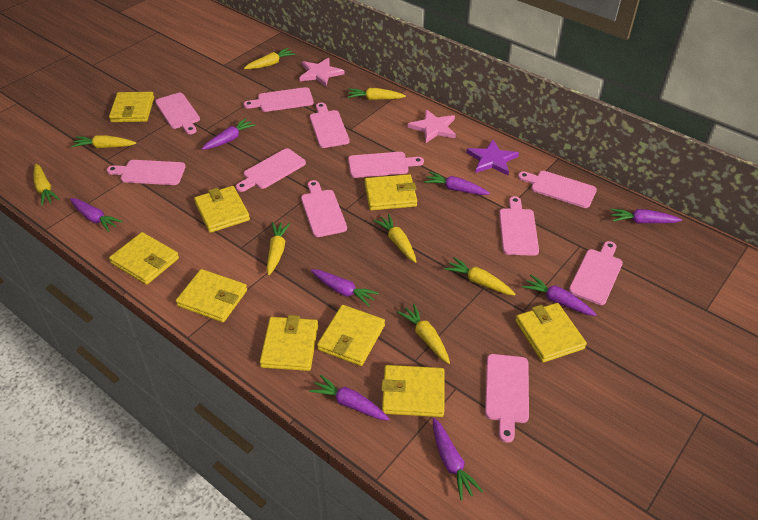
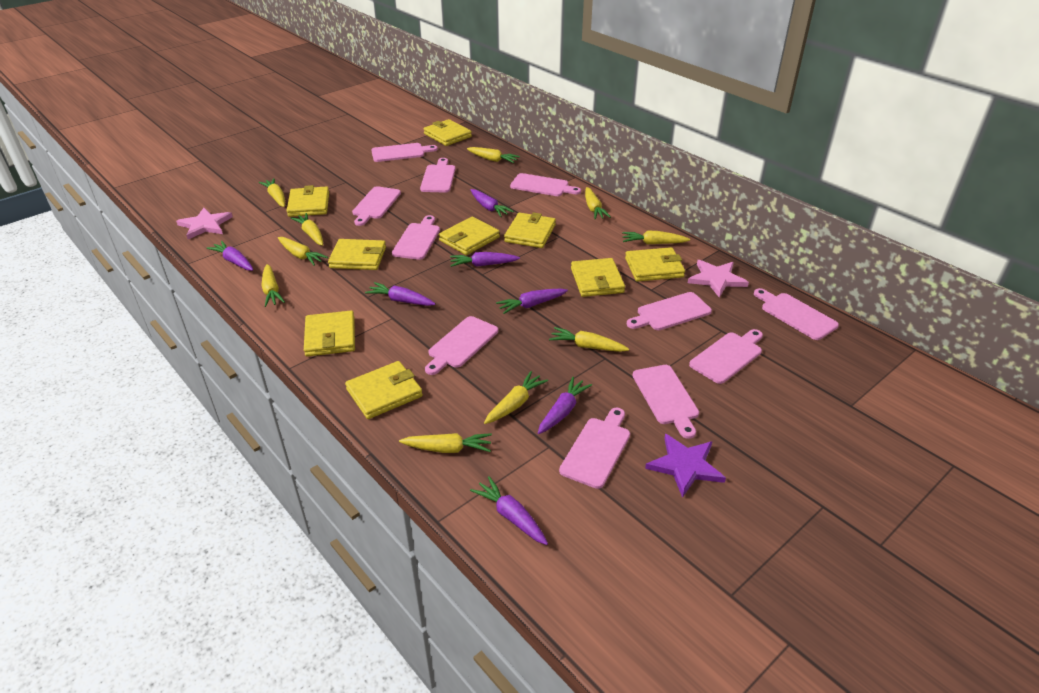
purple carrot: 8 -> 7
yellow carrot: 8 -> 10

